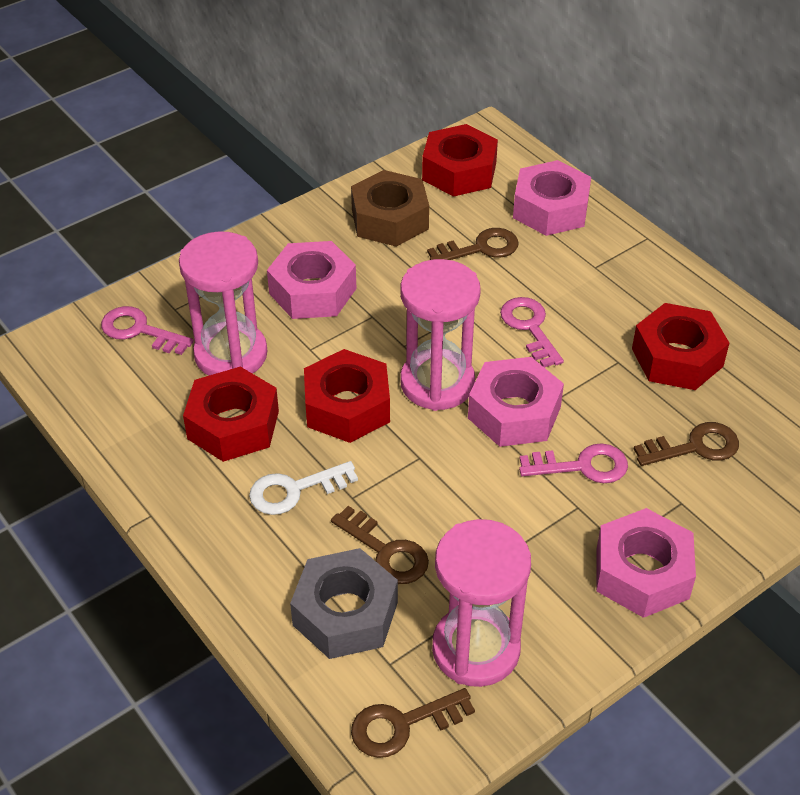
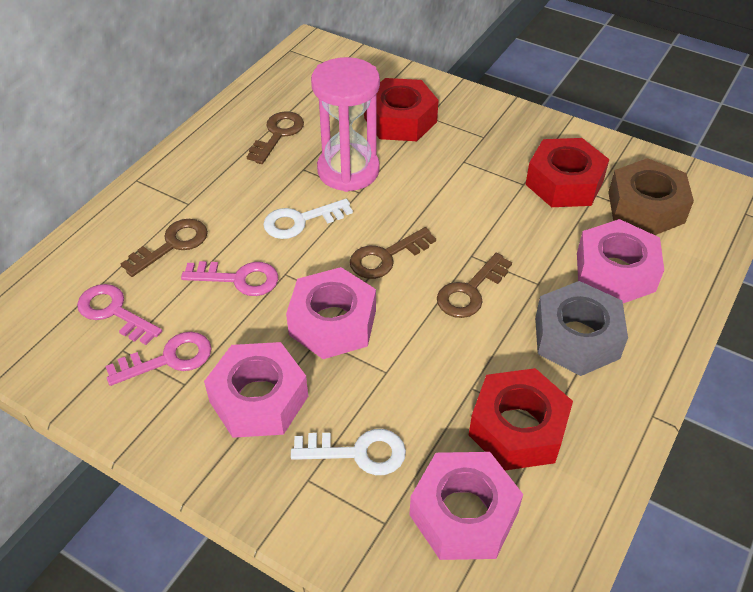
pink hourglass: 3 -> 1
red nut: 4 -> 3
white key: 1 -> 2

